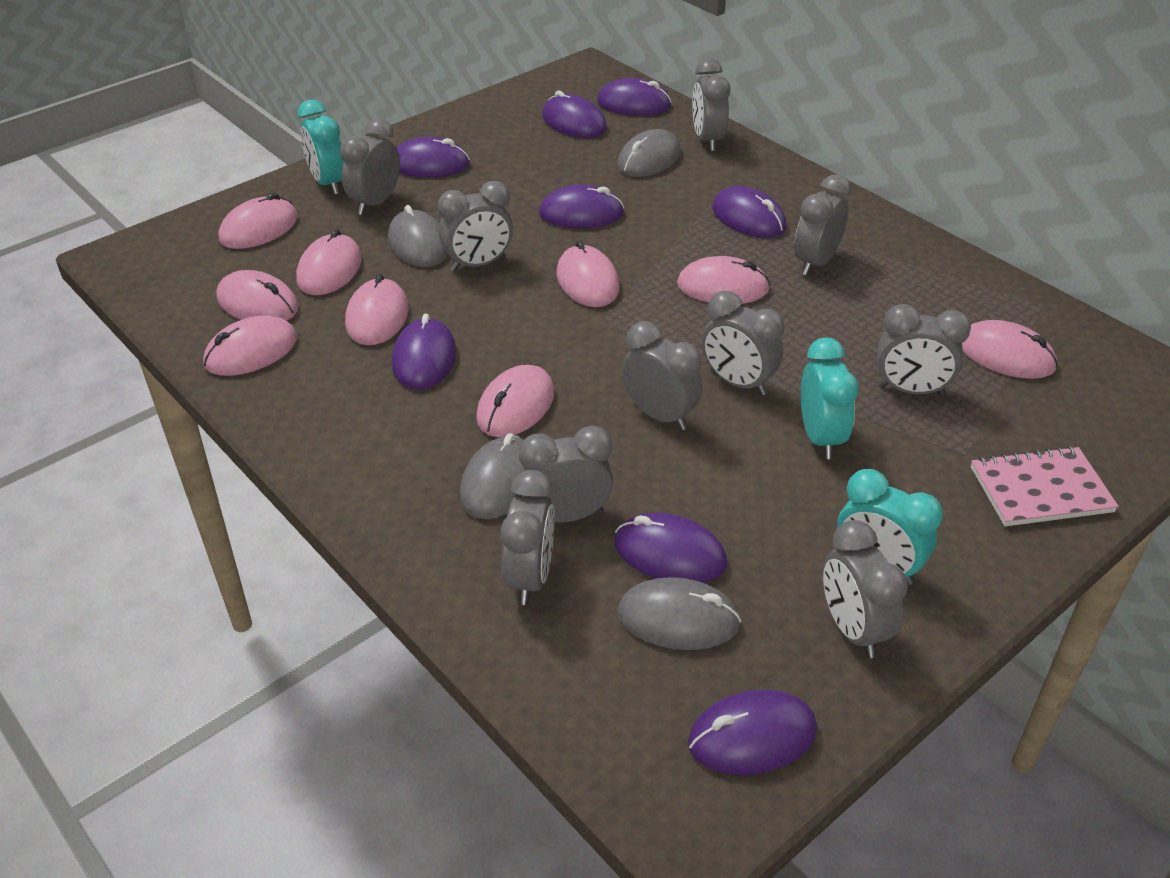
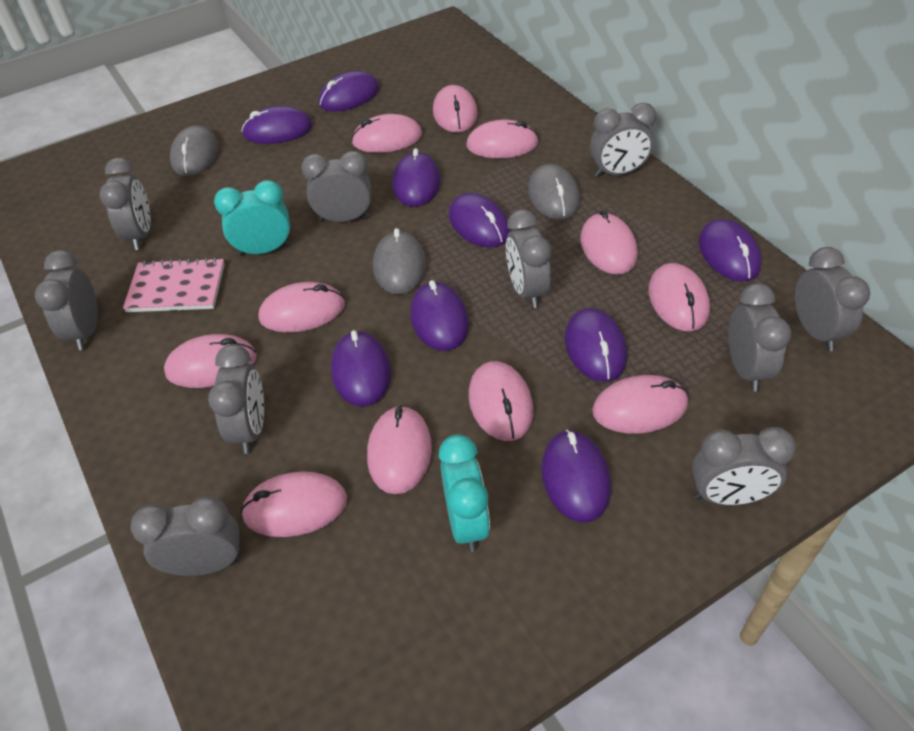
grey mouse: 4 -> 3
pink mouse: 9 -> 11
purple mouse: 8 -> 9
turquoise clock: 3 -> 2

